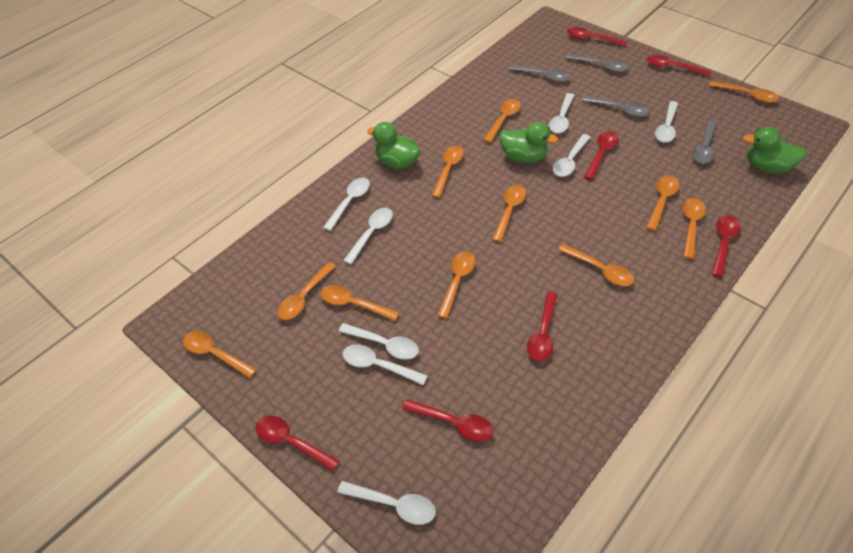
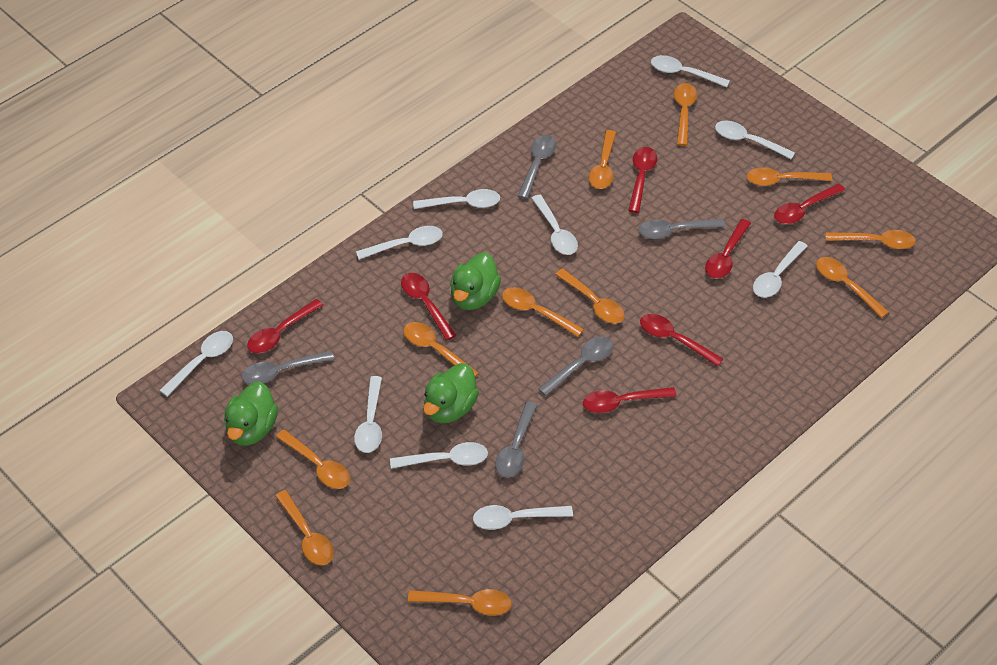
grey spoon: 4 -> 5
white spoon: 8 -> 10

